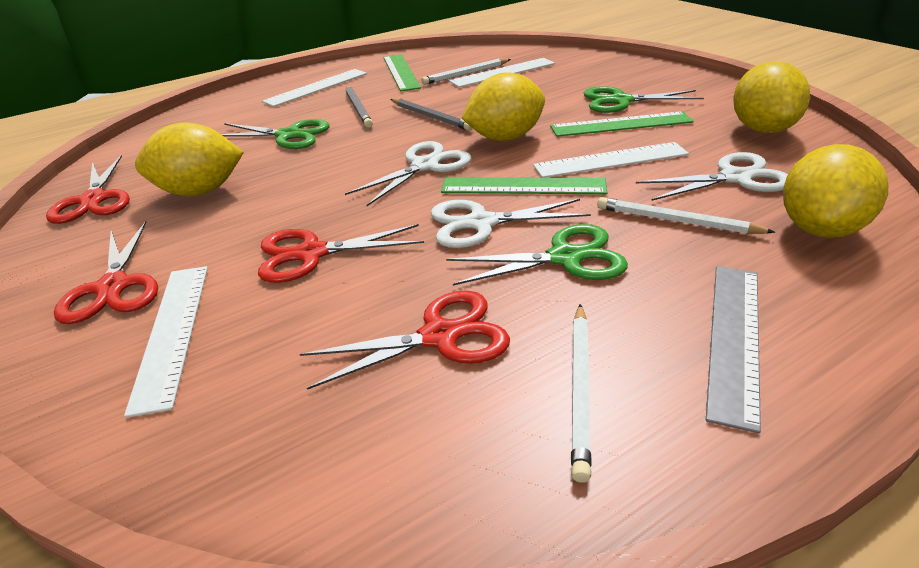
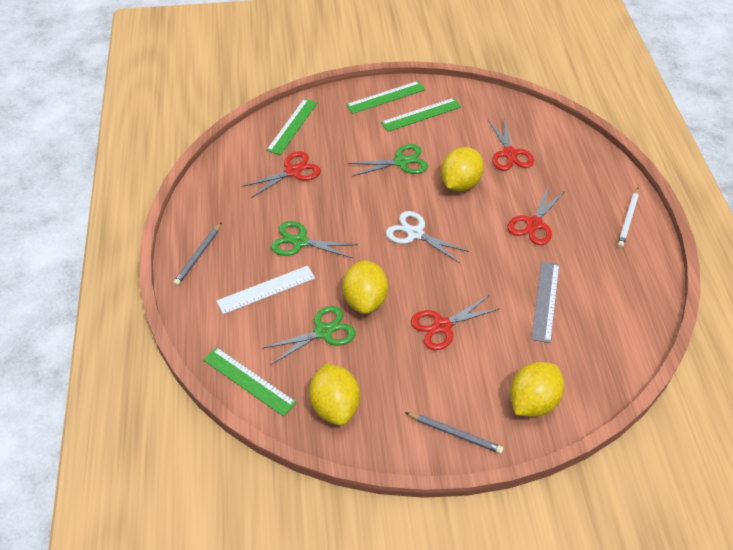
green ruler: 3 -> 4
white pencil: 3 -> 1
white ruler: 4 -> 1
white scissors: 3 -> 1

